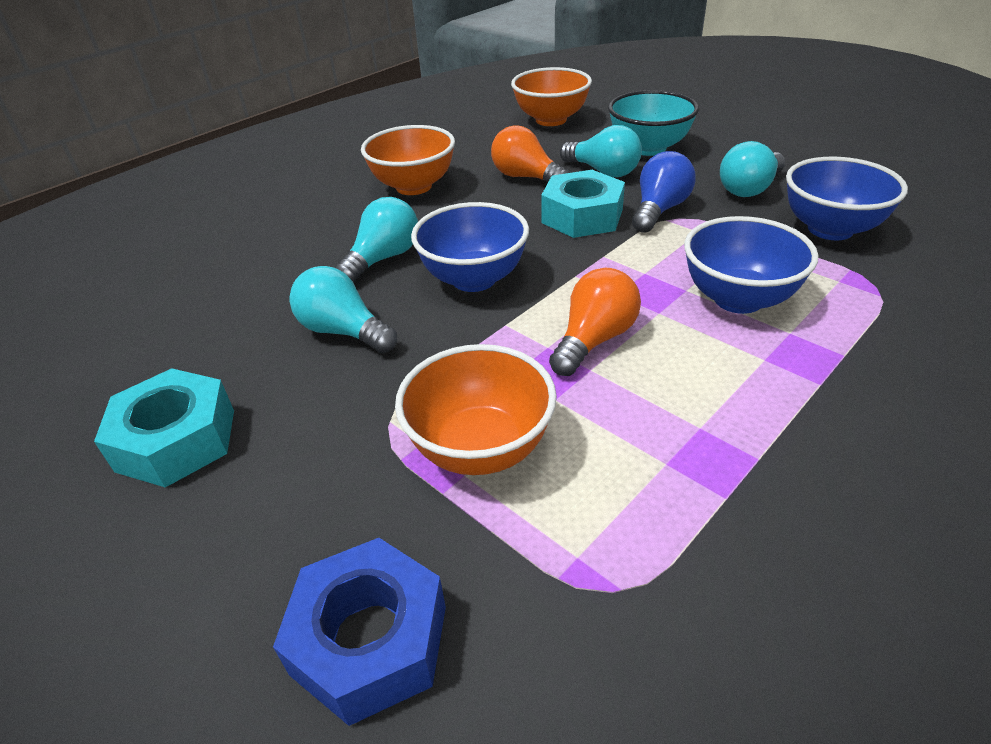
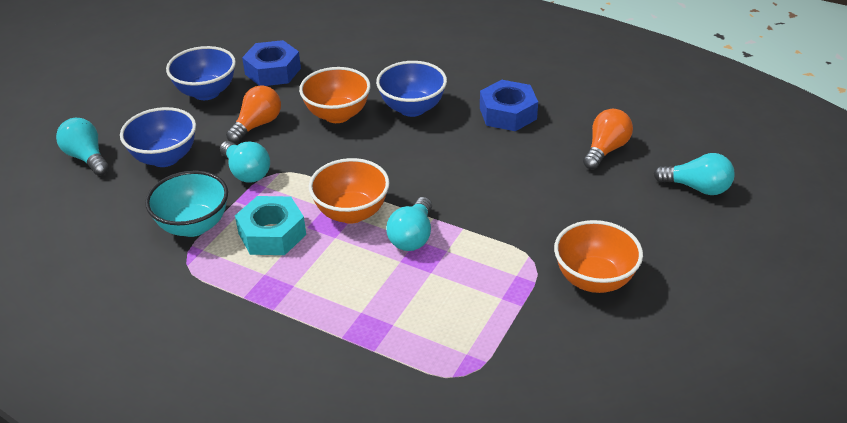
blue light bulb: 1 -> 0
blue nut: 1 -> 2
turquoise nut: 2 -> 1

